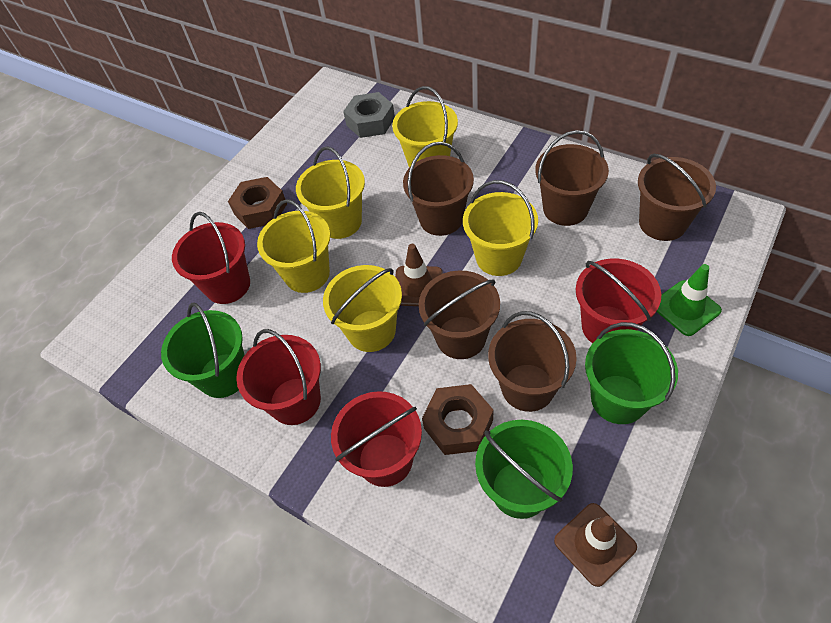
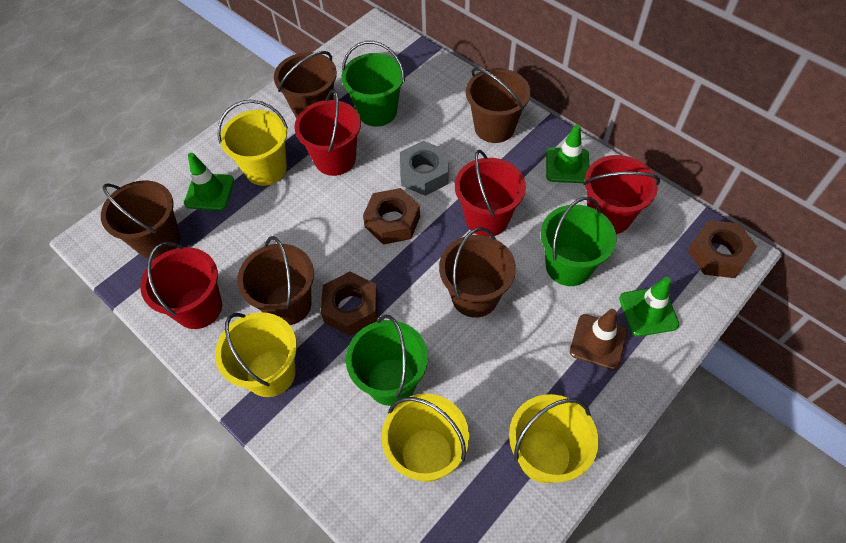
brown nut: 2 -> 3
brown traffic cone: 2 -> 1
green traffic cone: 1 -> 3
yellow bucket: 5 -> 4

